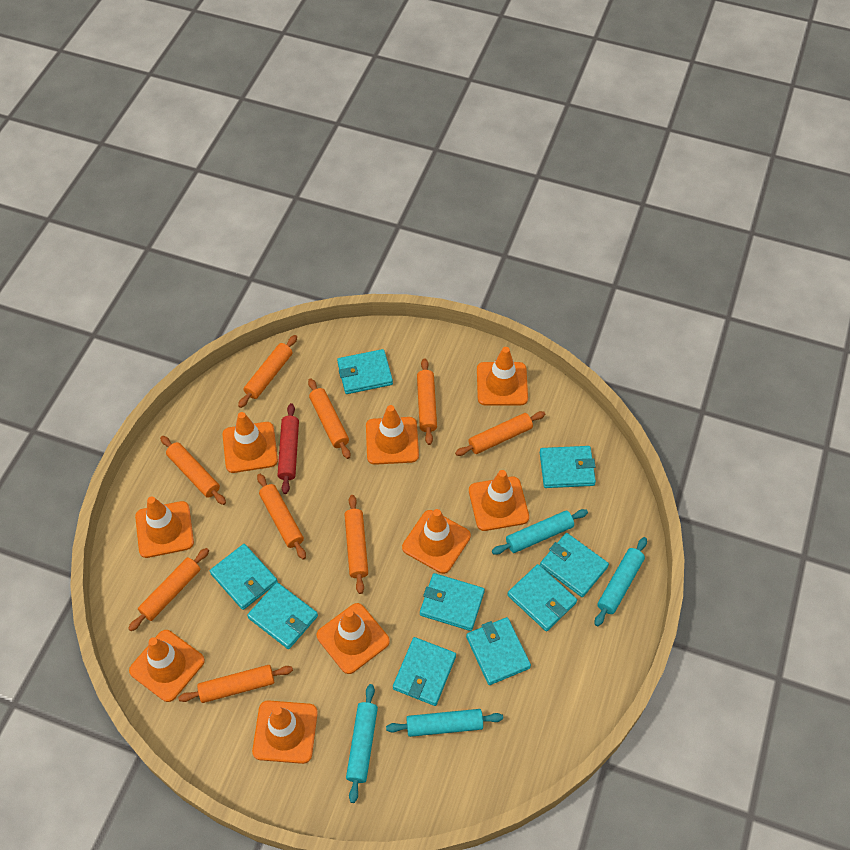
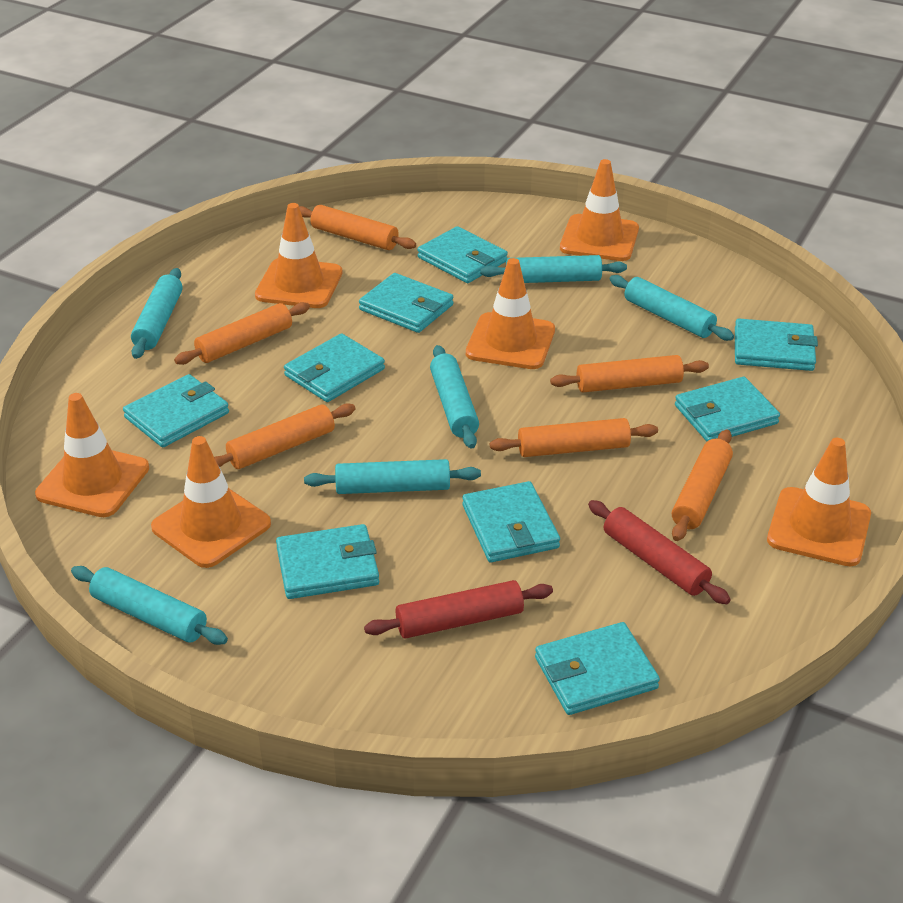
orange rolling pin: 9 -> 6
orange traffic cone: 9 -> 6
red rolling pin: 1 -> 2
turquoise rolling pin: 4 -> 6

